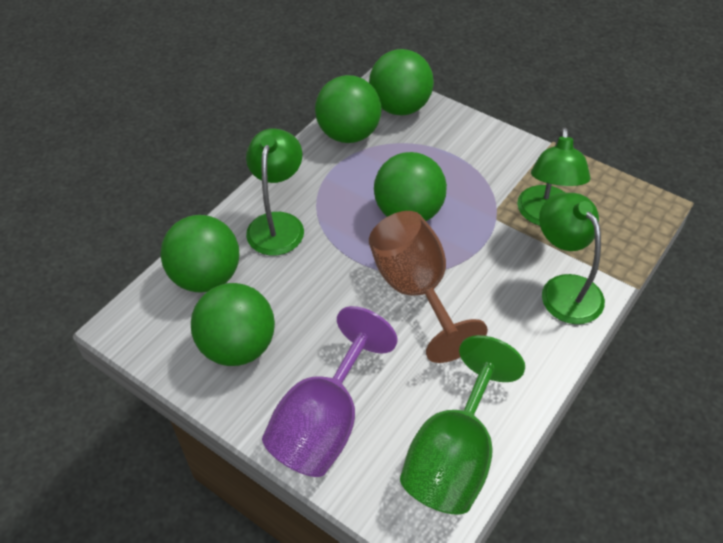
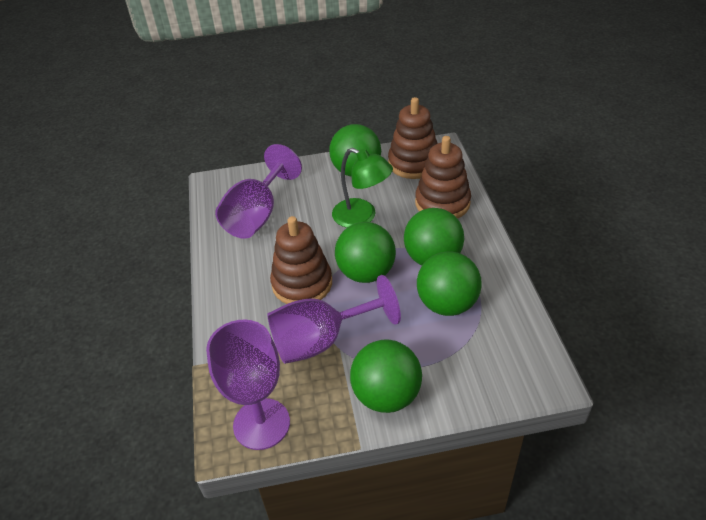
brown goblet: 1 -> 0
brown stacking toy: 0 -> 3
green goblet: 1 -> 0
green lamp: 3 -> 1
purple goblet: 1 -> 3

